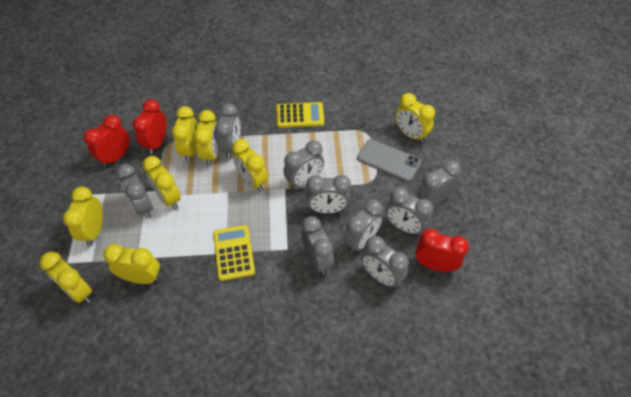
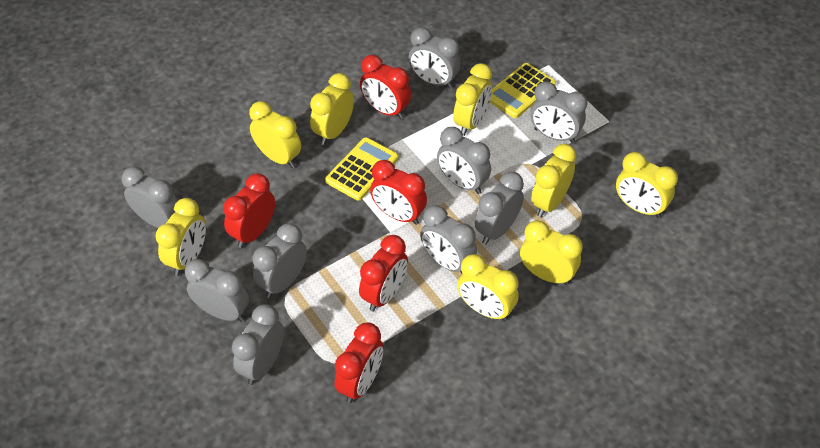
grey phone: 1 -> 0
red clock: 3 -> 5

